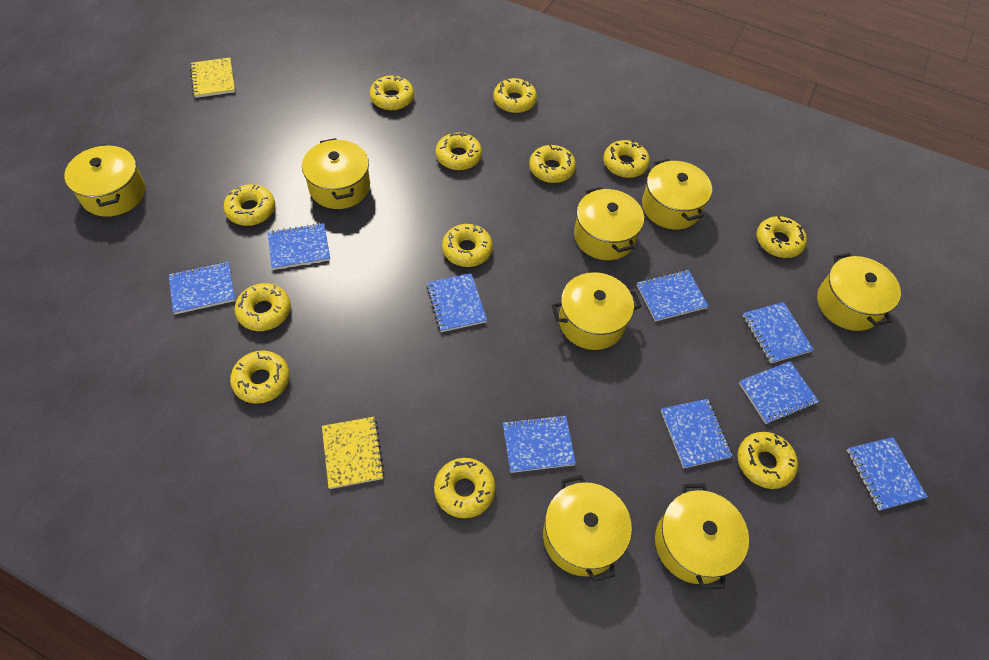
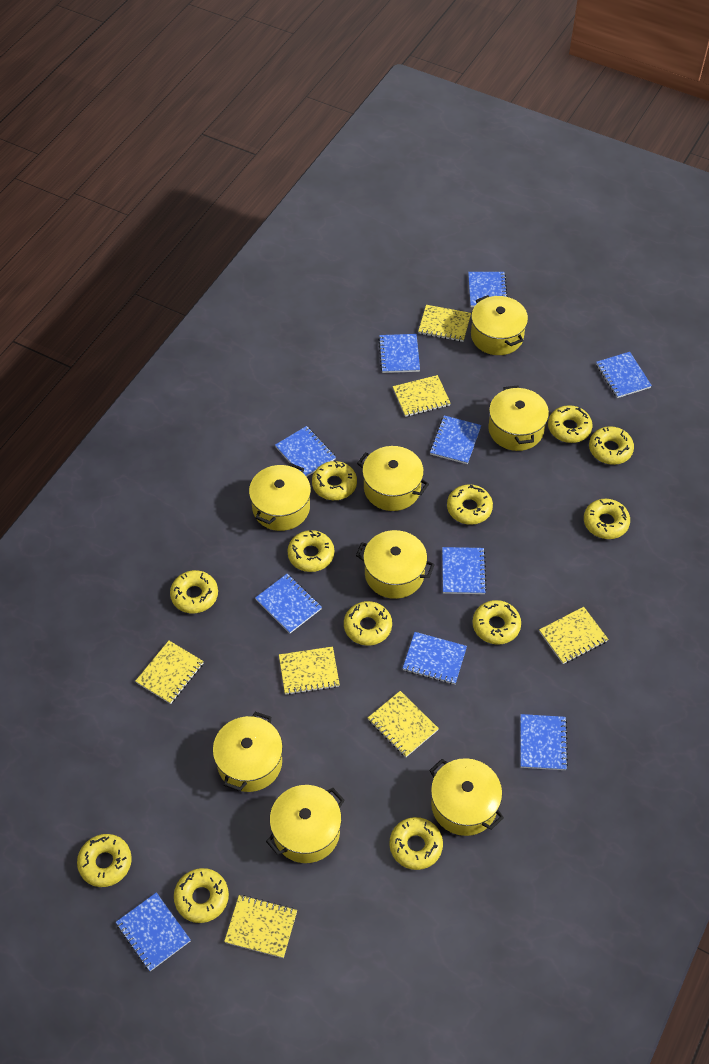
blue notebook: 9 -> 10
yellow notebook: 2 -> 7

